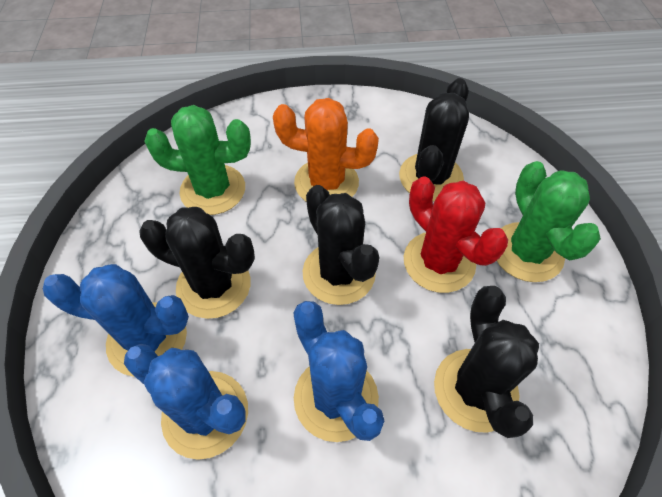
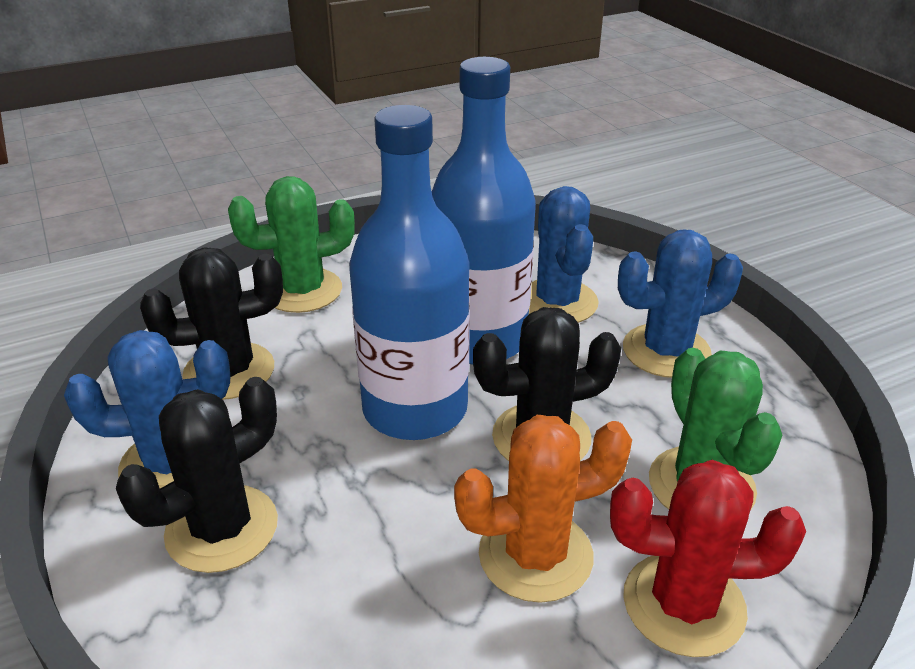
black cactus: 4 -> 3
blue bottle: 0 -> 2

